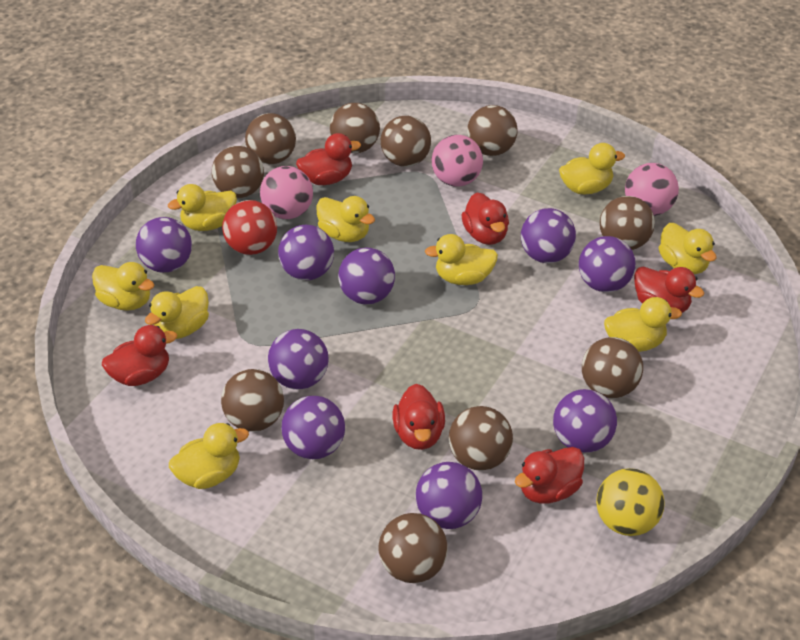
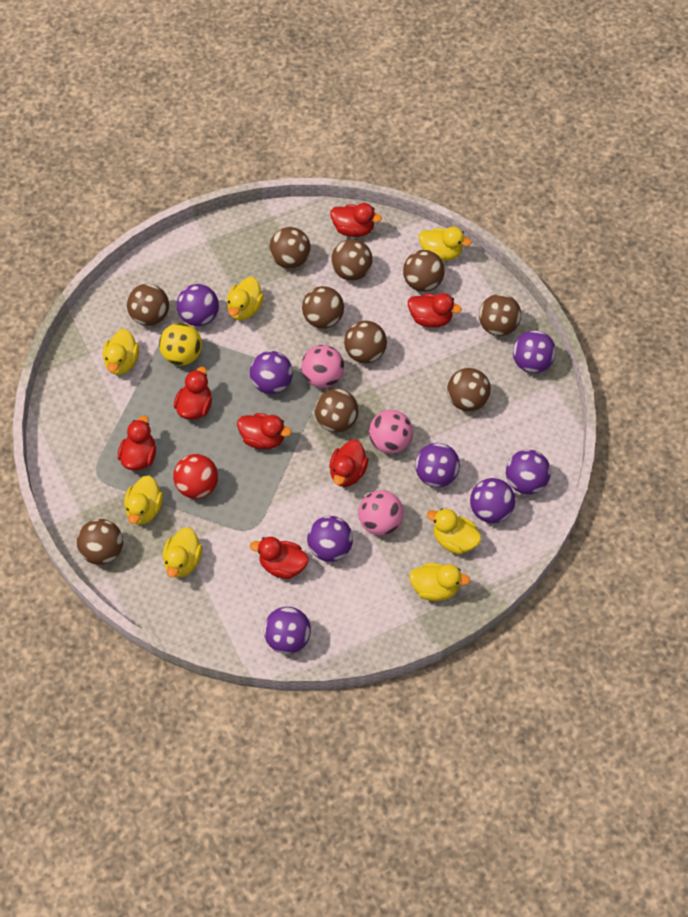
purple ball: 9 -> 8
red duck: 6 -> 7
yellow duck: 9 -> 7

